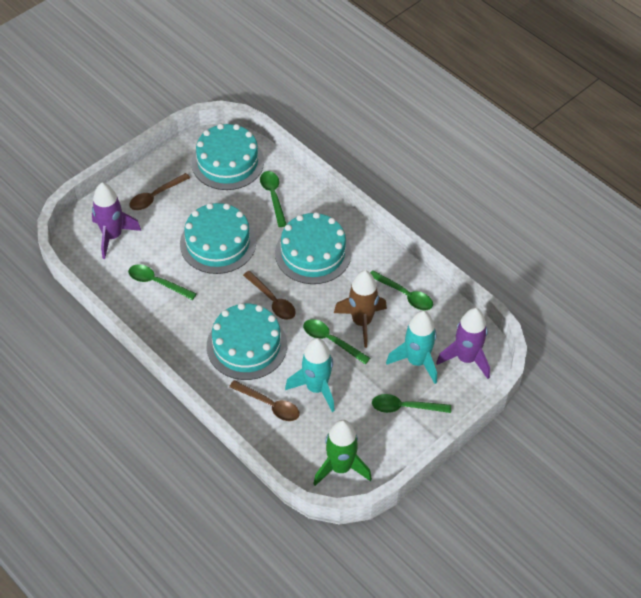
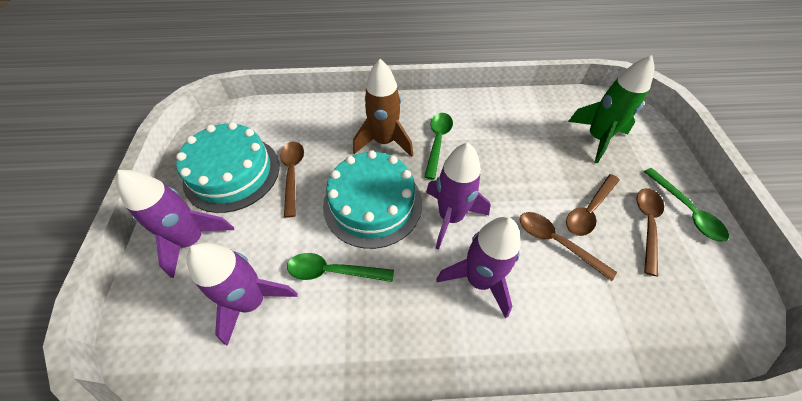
brown spoon: 3 -> 4
green spoon: 5 -> 3
purple rocket: 2 -> 4
turquoise cake: 4 -> 2
turquoise rocket: 2 -> 0

